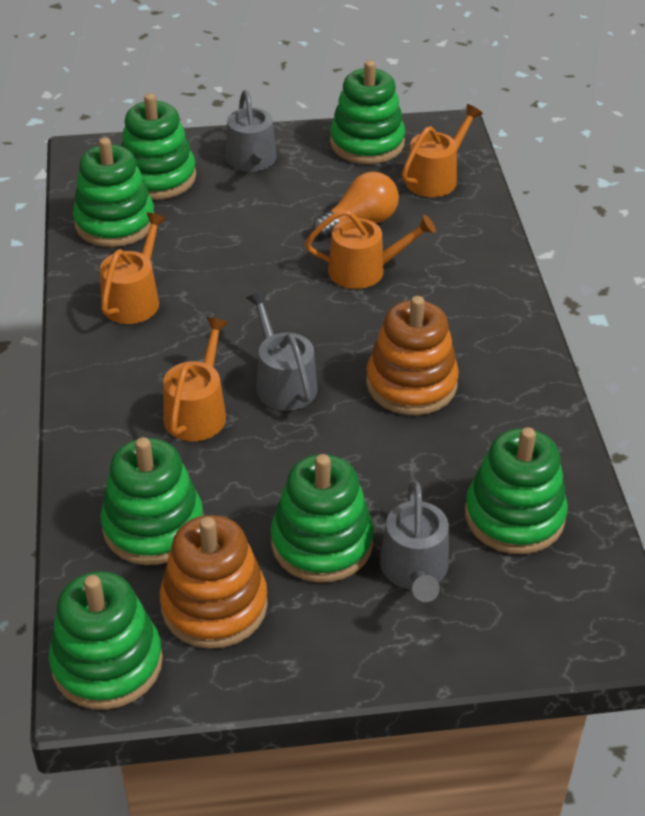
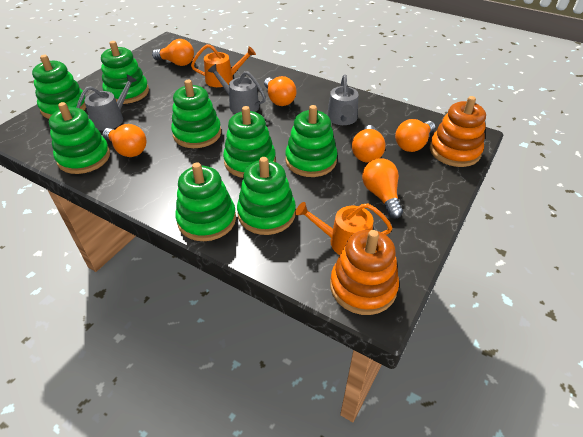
green stacking toy: 7 -> 8
orange light bulb: 1 -> 6
orange watering can: 4 -> 2

